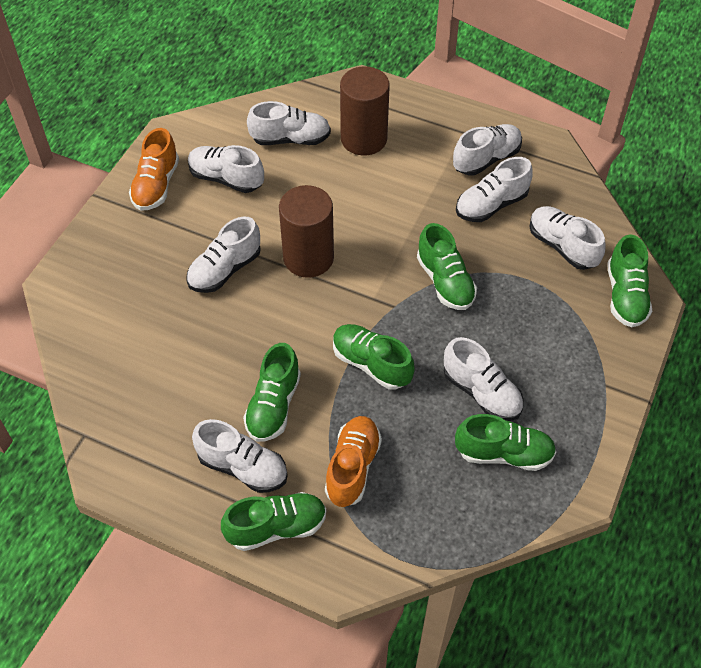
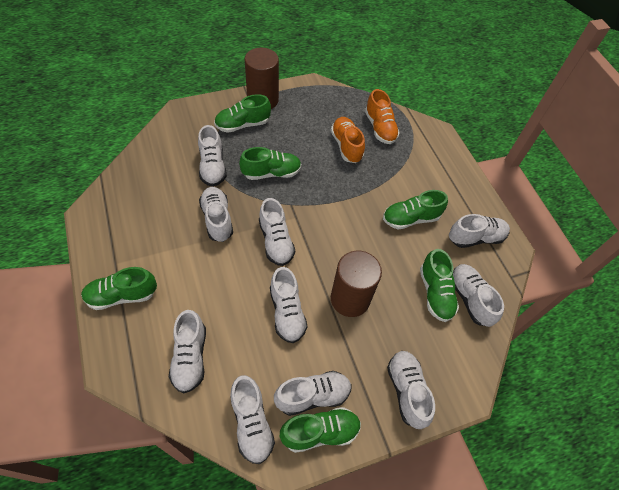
white shoe: 8 -> 10

